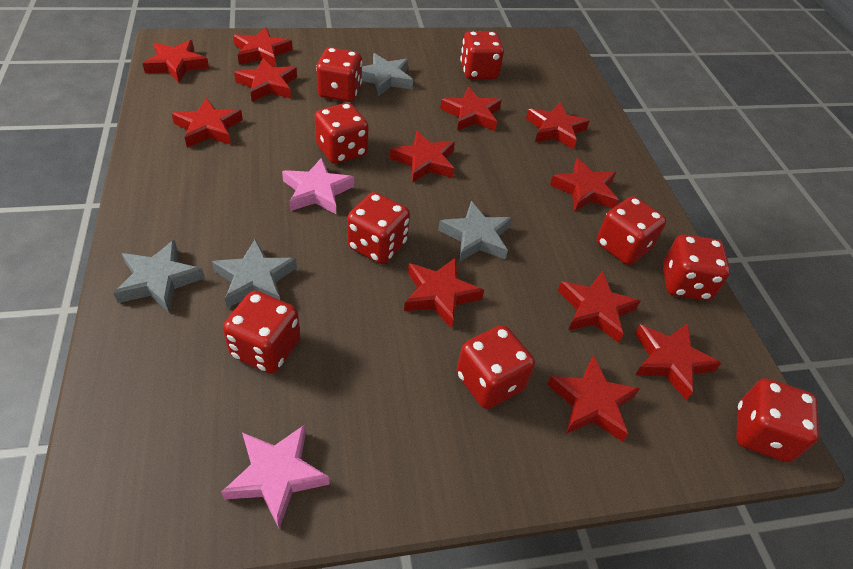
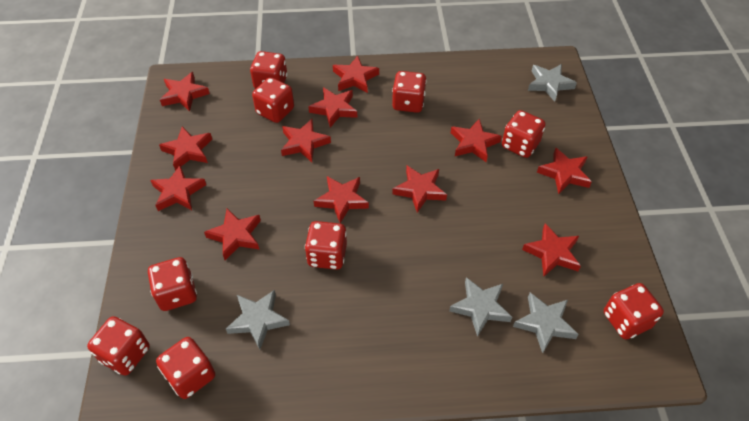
pink star: 2 -> 0

